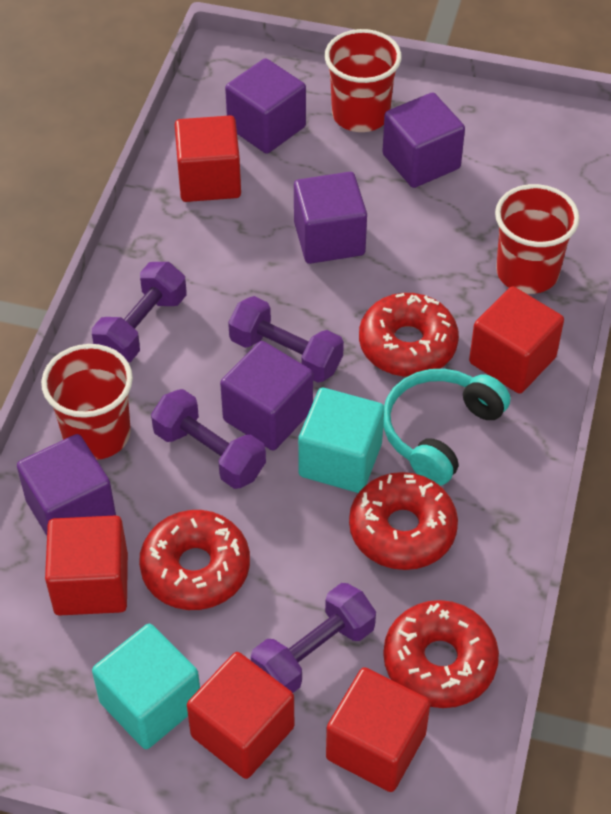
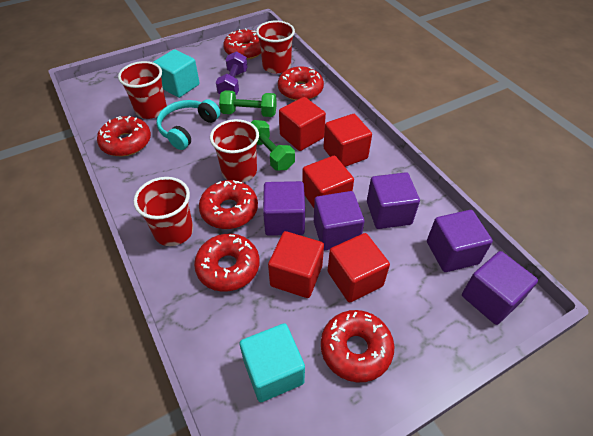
green dumbbell: 0 -> 2
purple dumbbell: 4 -> 1
red cup: 3 -> 4
red donut: 4 -> 6

